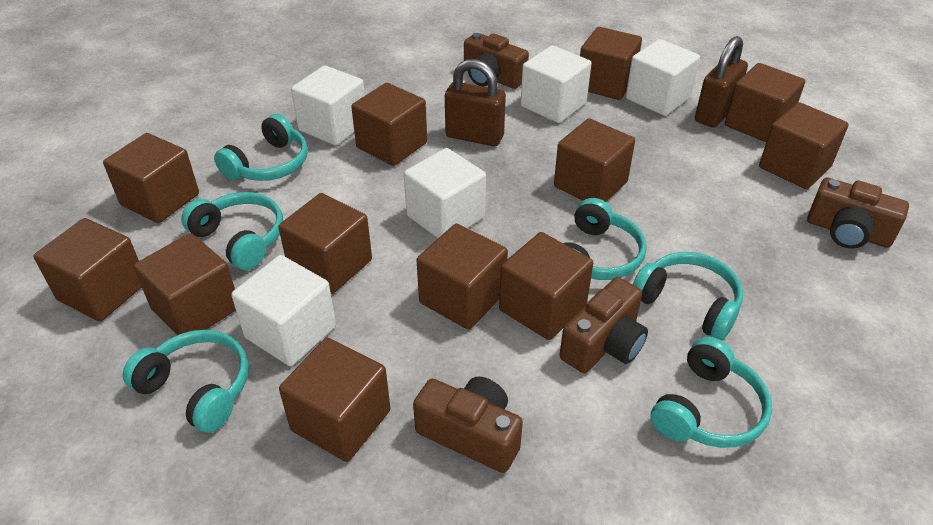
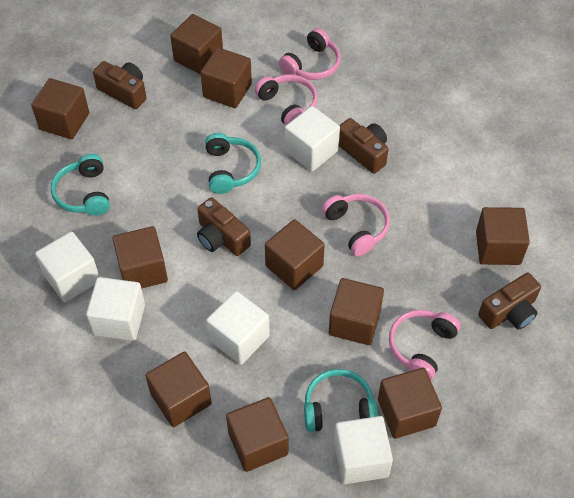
brown cube: 12 -> 10
brown padlock: 2 -> 0
pink headphones: 0 -> 4
turquoise headphones: 6 -> 3

